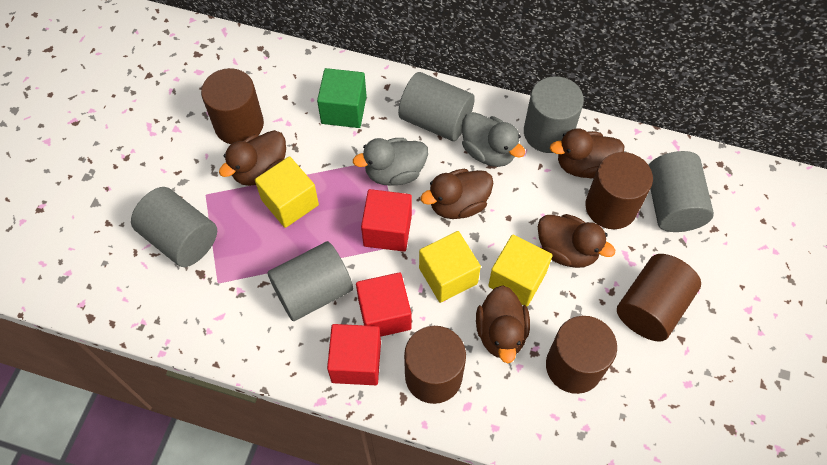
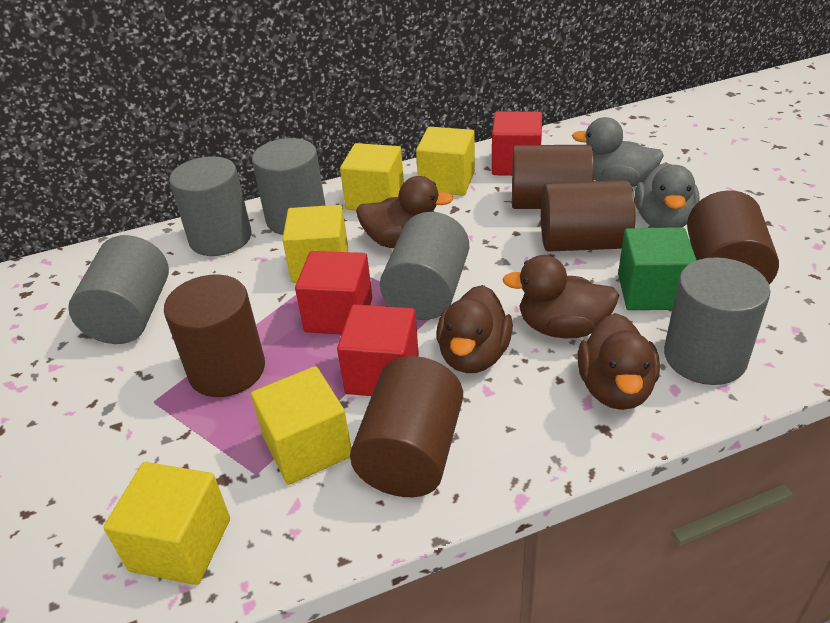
brown duck: 5 -> 4
yellow cube: 3 -> 5

